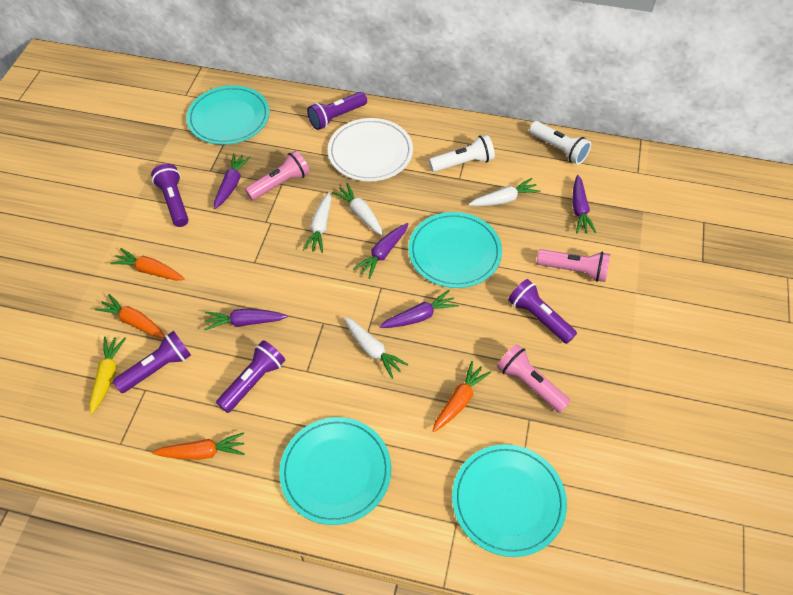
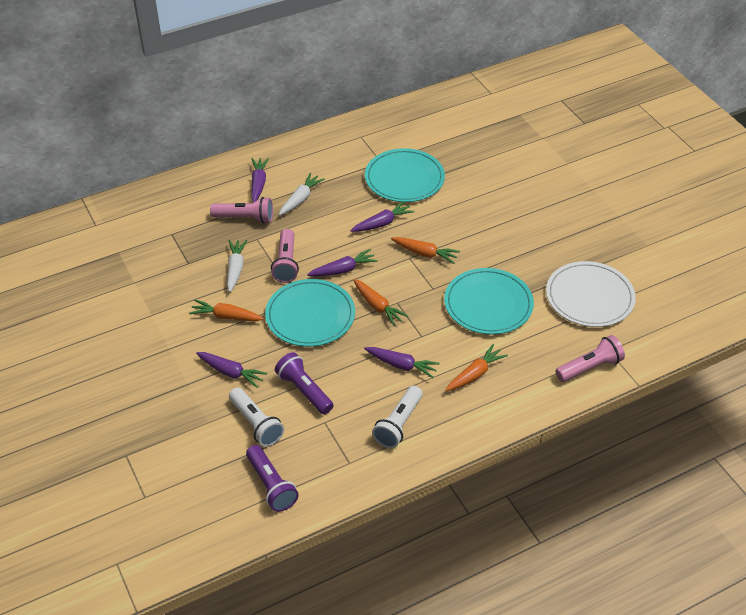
purple flashlight: 5 -> 2
turquoise plate: 4 -> 3
white carrot: 4 -> 2
yellow carrot: 1 -> 0

